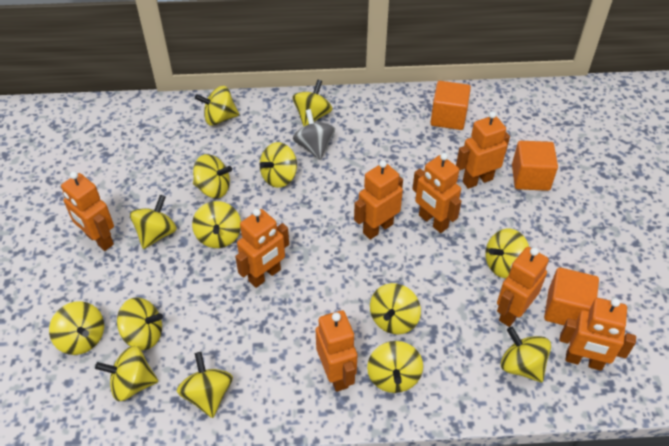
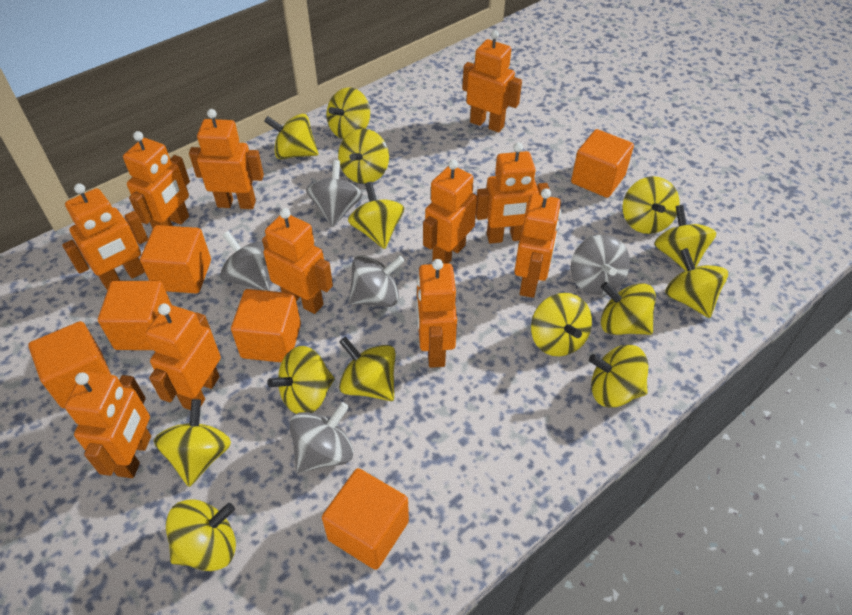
grey spinning top: 1 -> 5
orange cube: 3 -> 6
orange robot: 8 -> 11

